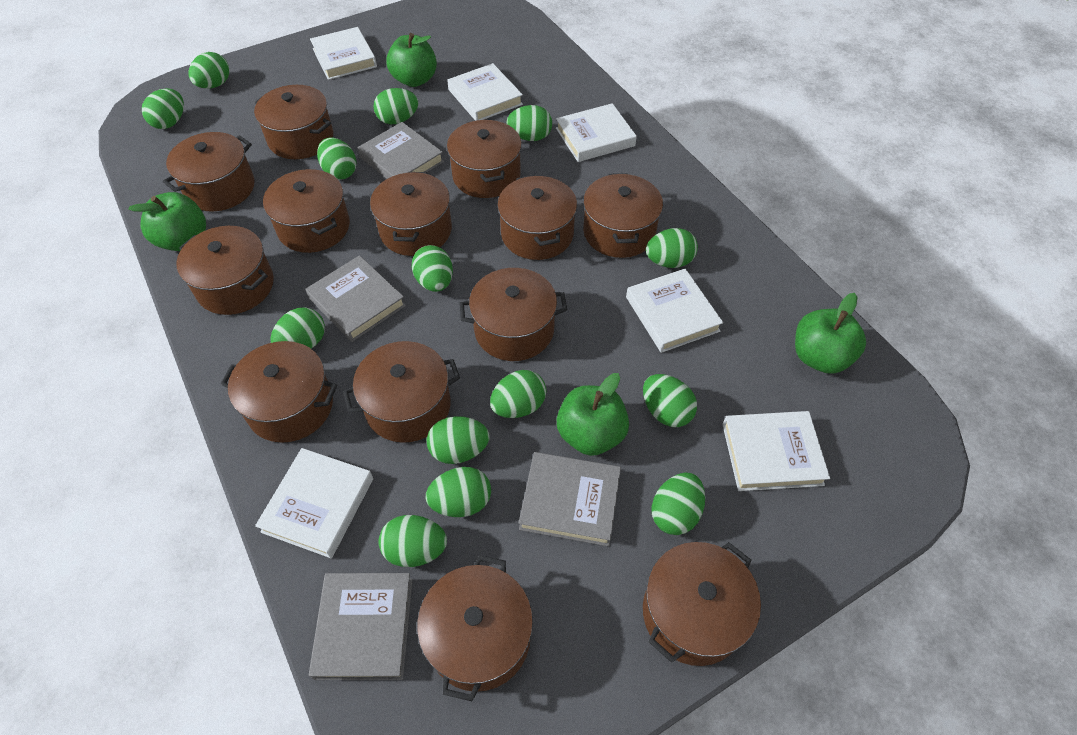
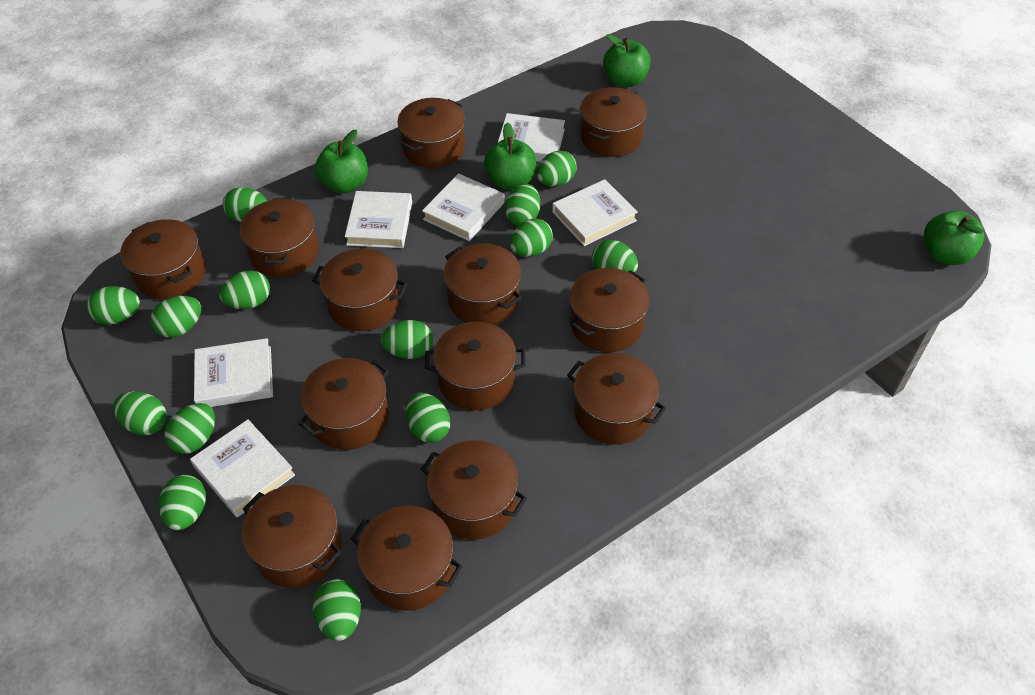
grey book: 4 -> 0

